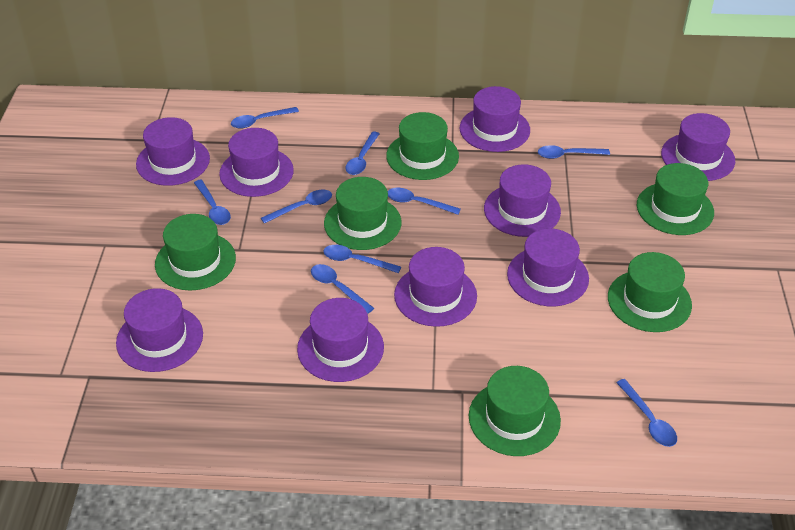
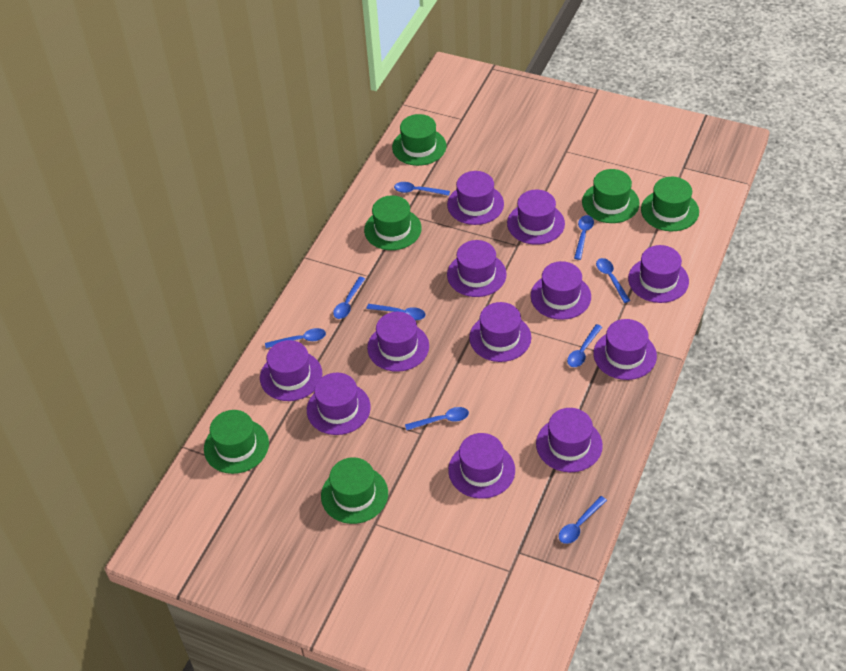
purple hat: 9 -> 12

